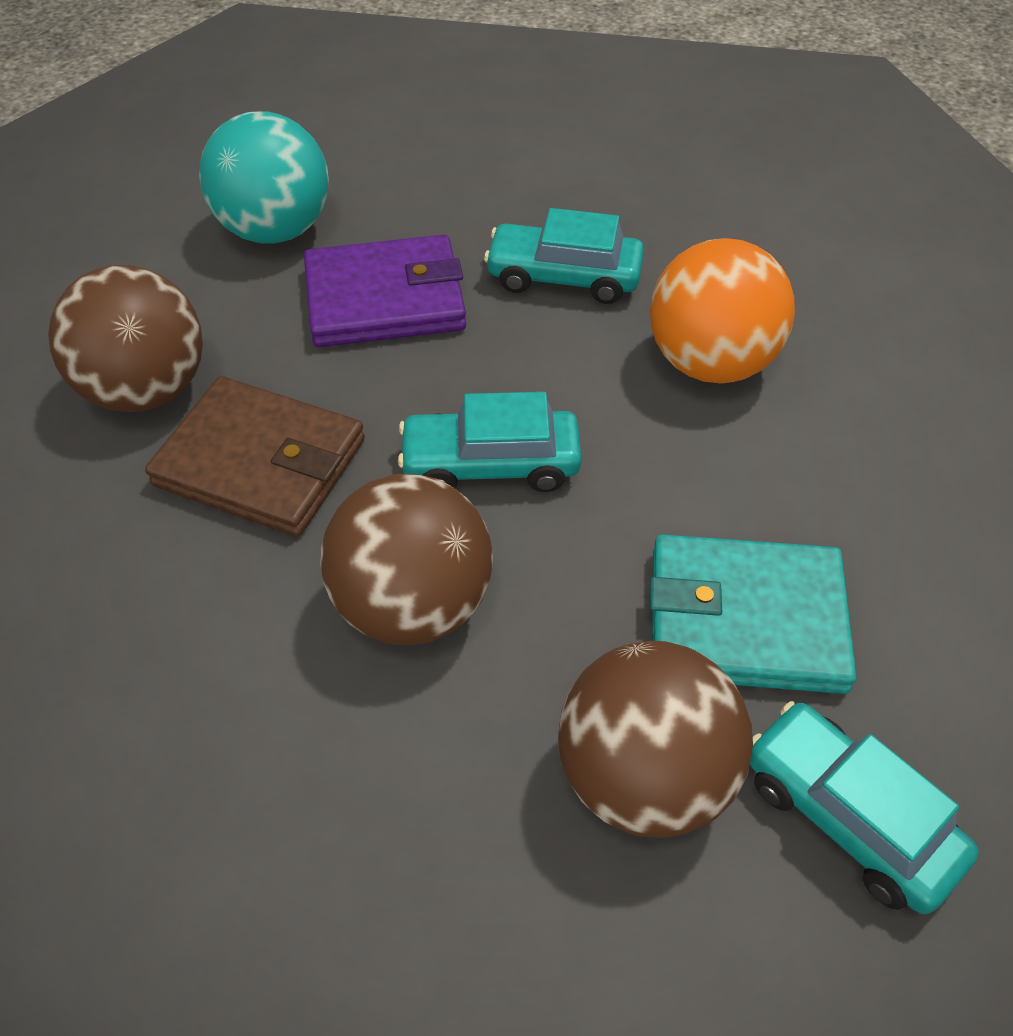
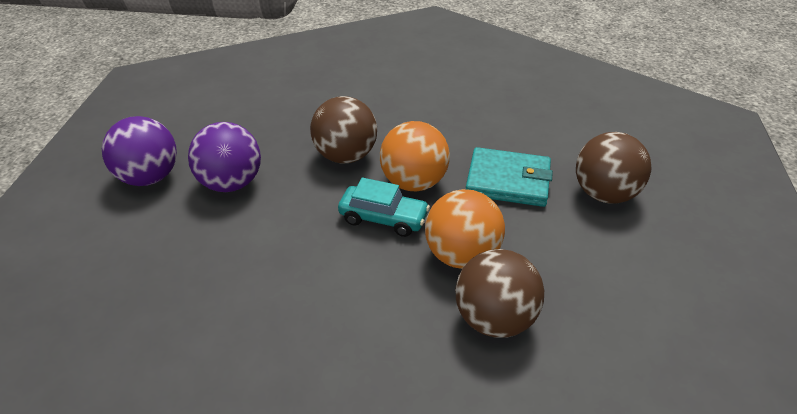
brown wallet: 1 -> 0
orange ball: 1 -> 2
purple ball: 0 -> 2
purple wallet: 1 -> 0
turquoise ball: 1 -> 0
turquoise car: 3 -> 1

